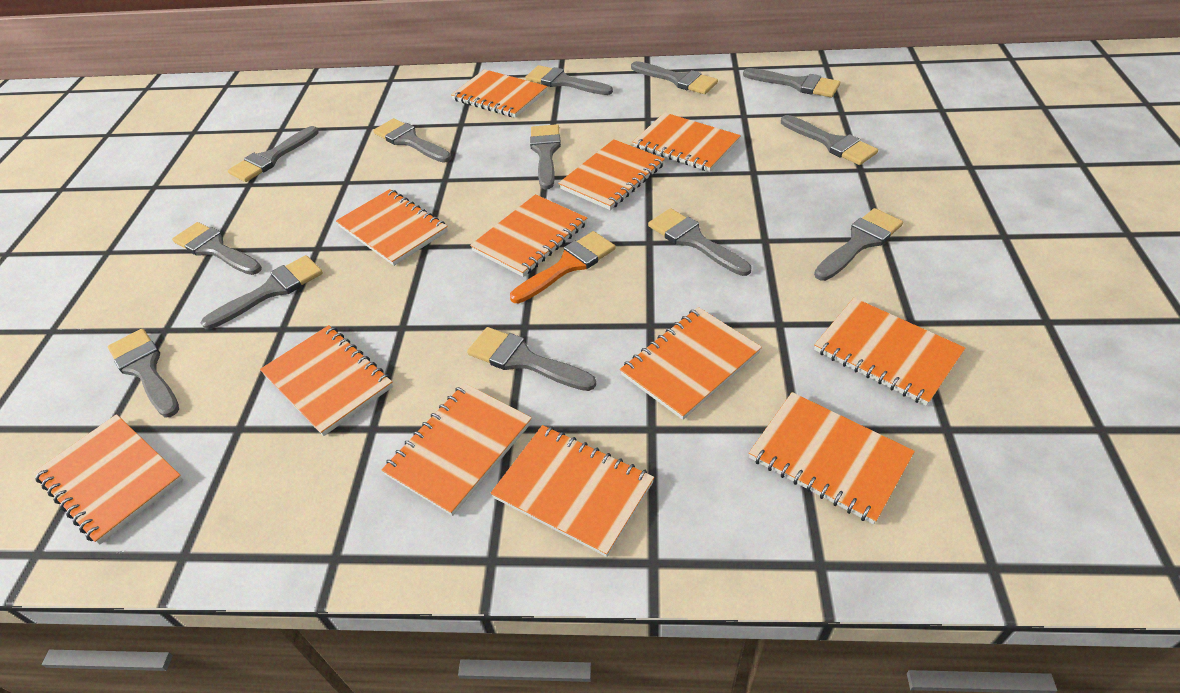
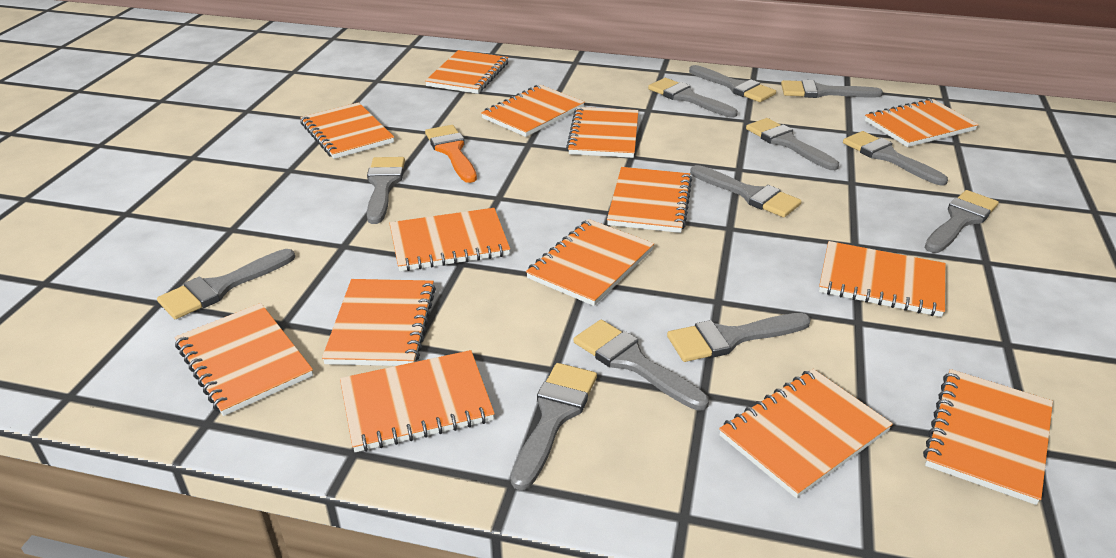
grey brush: 13 -> 12
orange notebook: 12 -> 14

